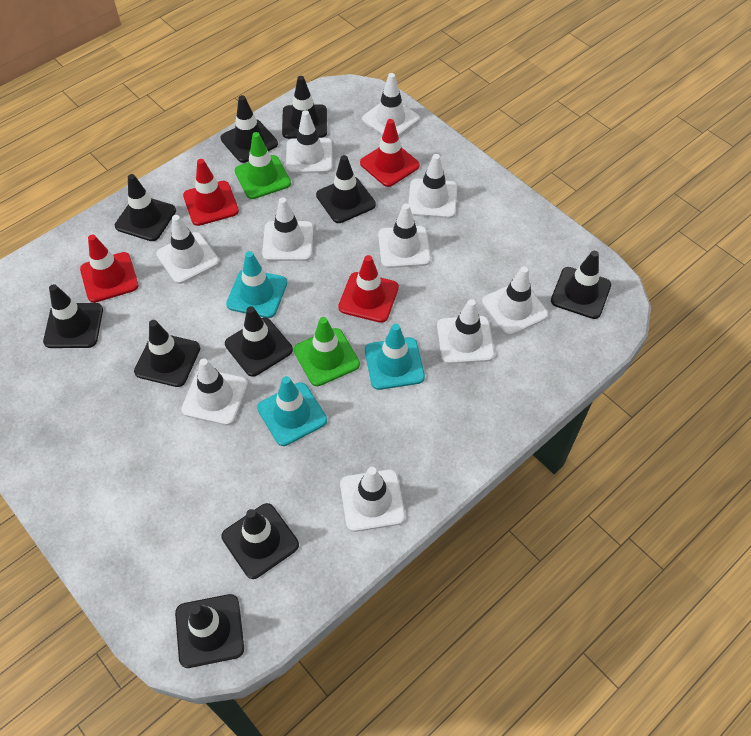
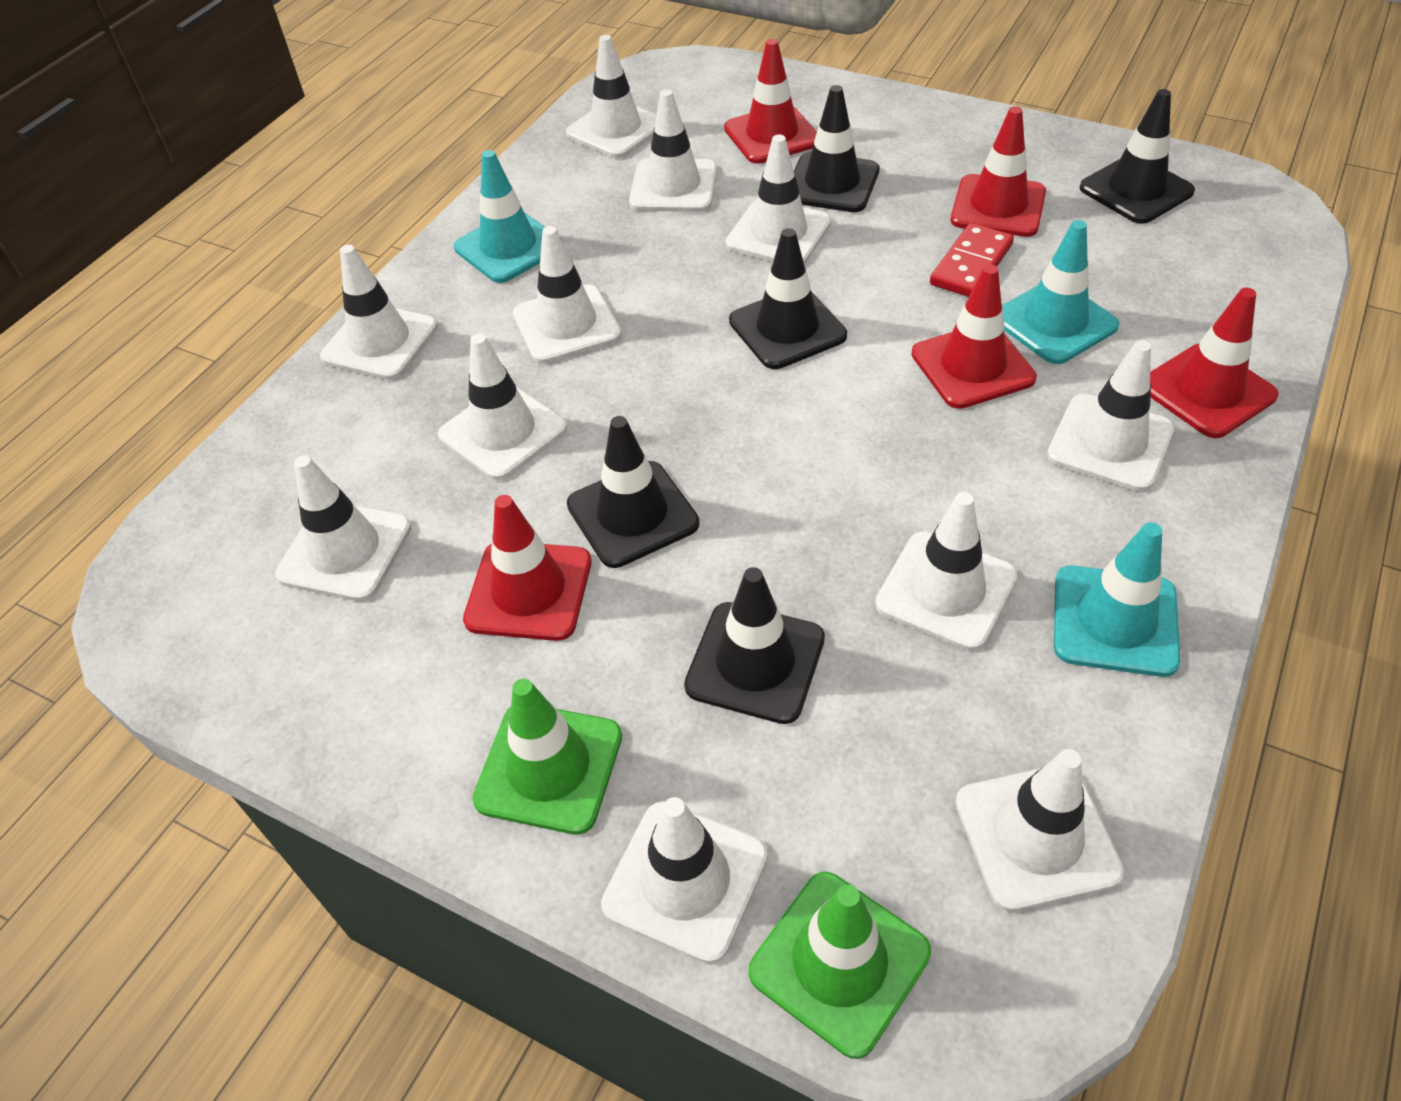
black traffic cone: 10 -> 5
red domino: 0 -> 1
red traffic cone: 4 -> 5
white traffic cone: 10 -> 11

